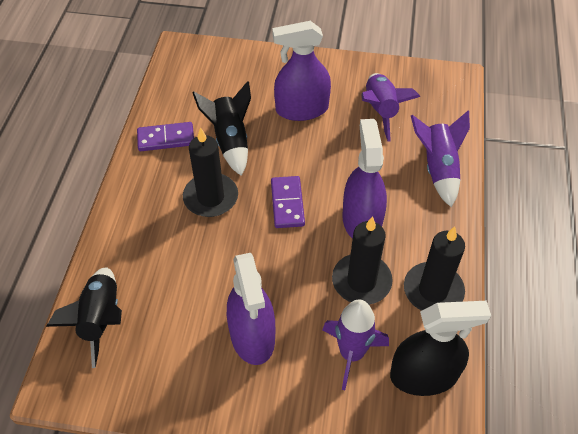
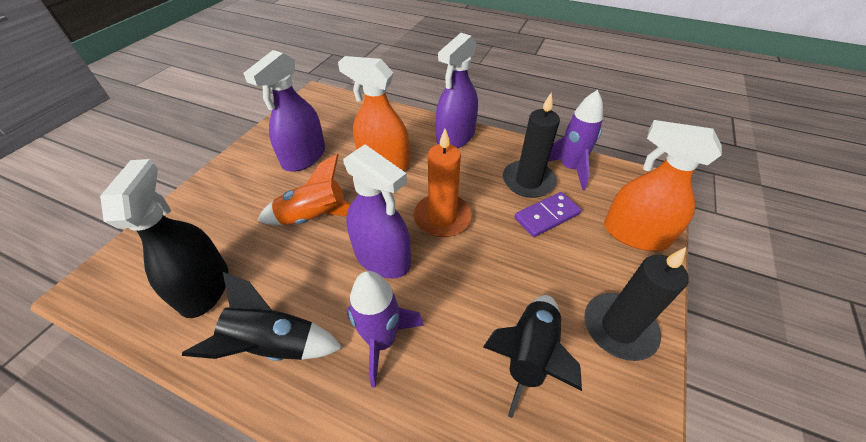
black candle: 3 -> 2
orange candle: 0 -> 1
orange rocket: 0 -> 1
orange spray bottle: 0 -> 2
purple domino: 2 -> 1
purple rocket: 3 -> 2

